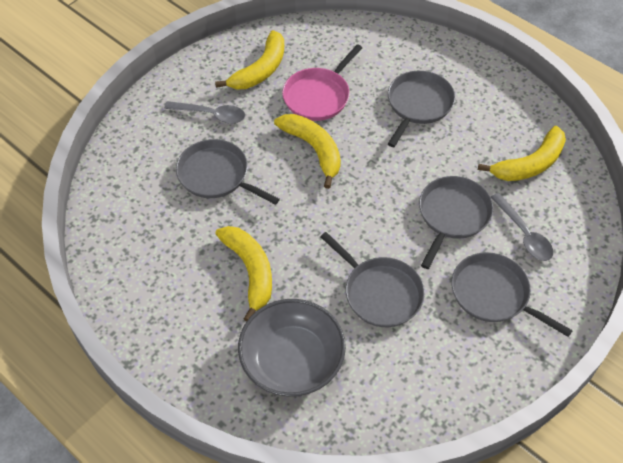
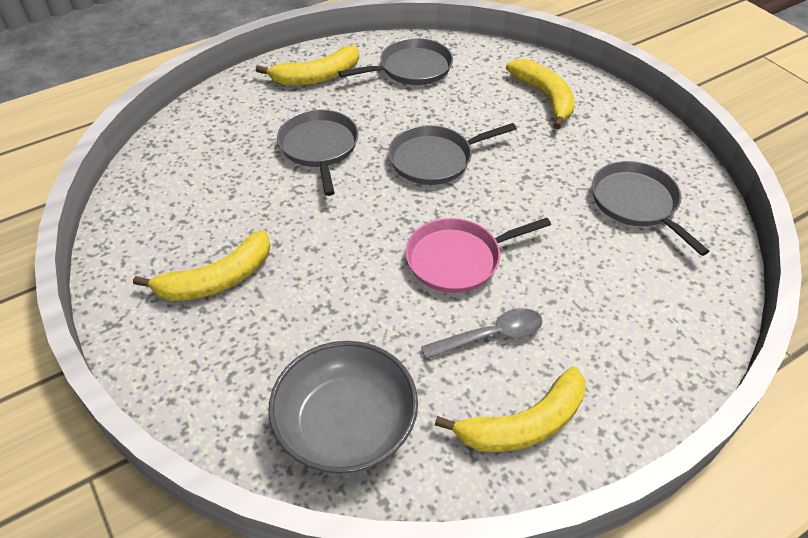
grey pan: 5 -> 4
grey spoon: 2 -> 1

